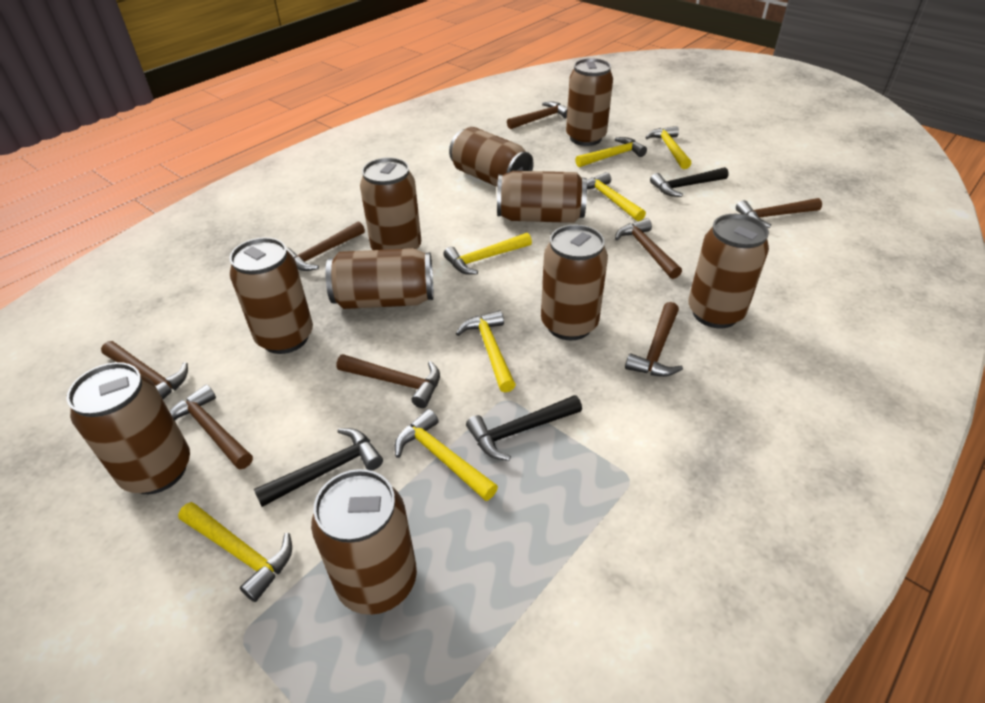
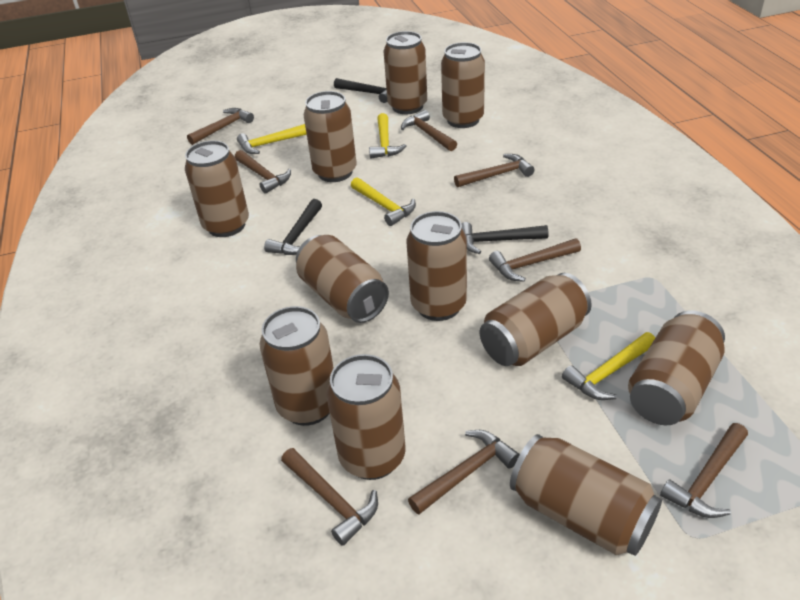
brown can: 10 -> 11
yellow hammer: 7 -> 4

